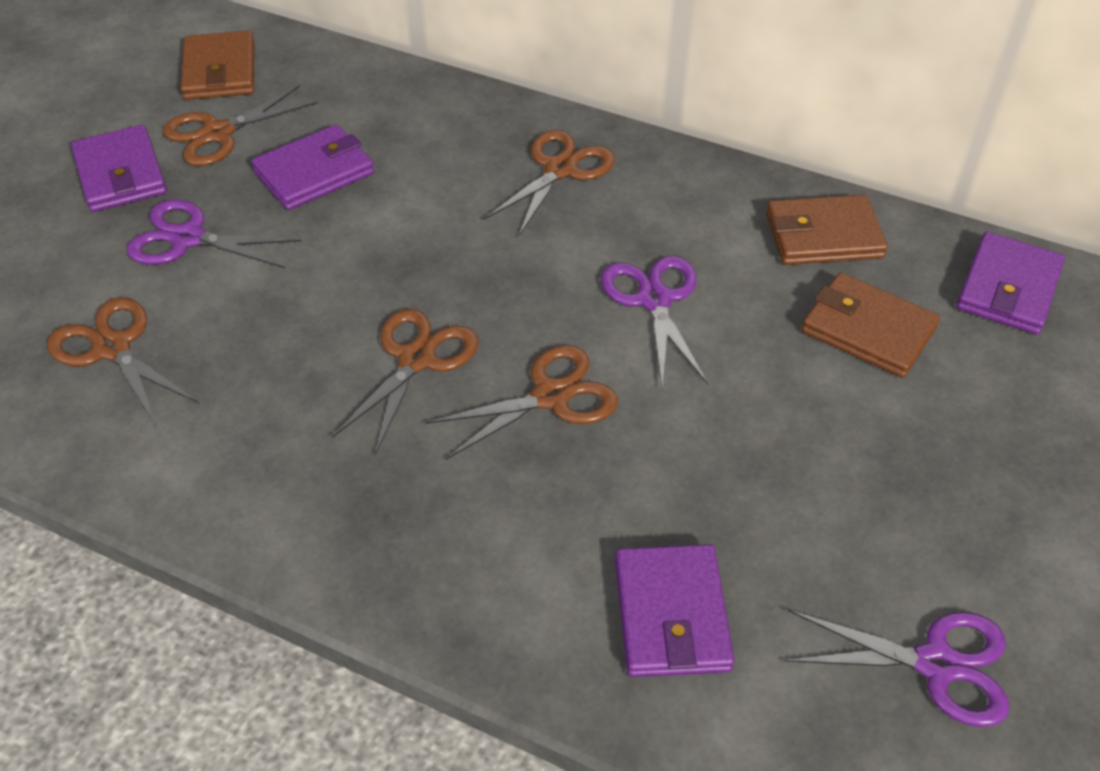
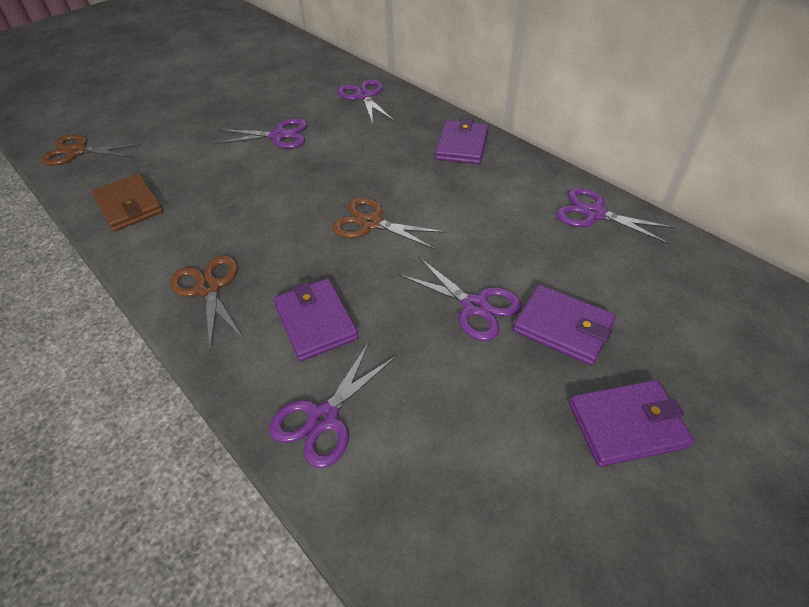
brown scissors: 5 -> 3
brown wallet: 3 -> 1
purple scissors: 3 -> 5

